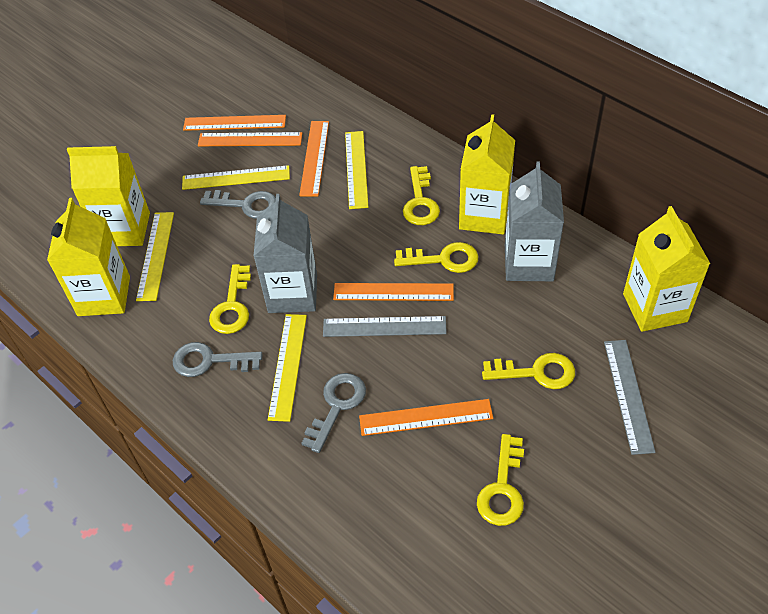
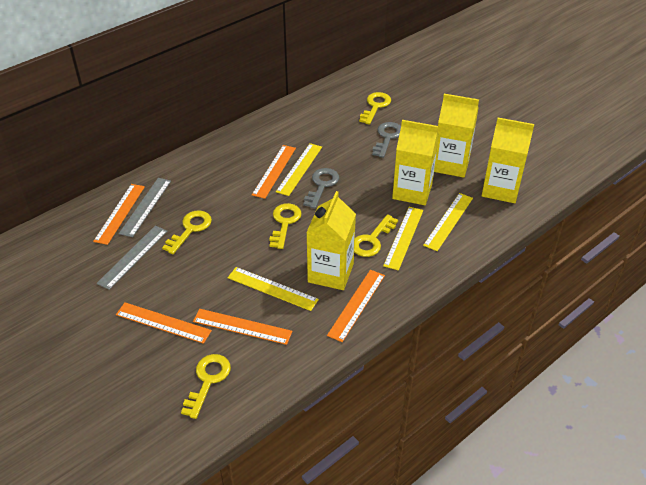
grey carton: 2 -> 0
grey key: 3 -> 2

